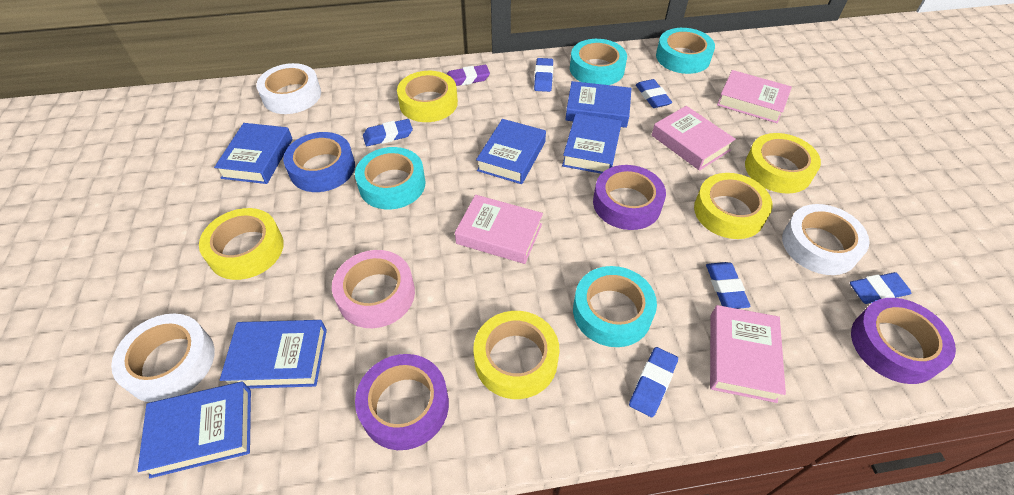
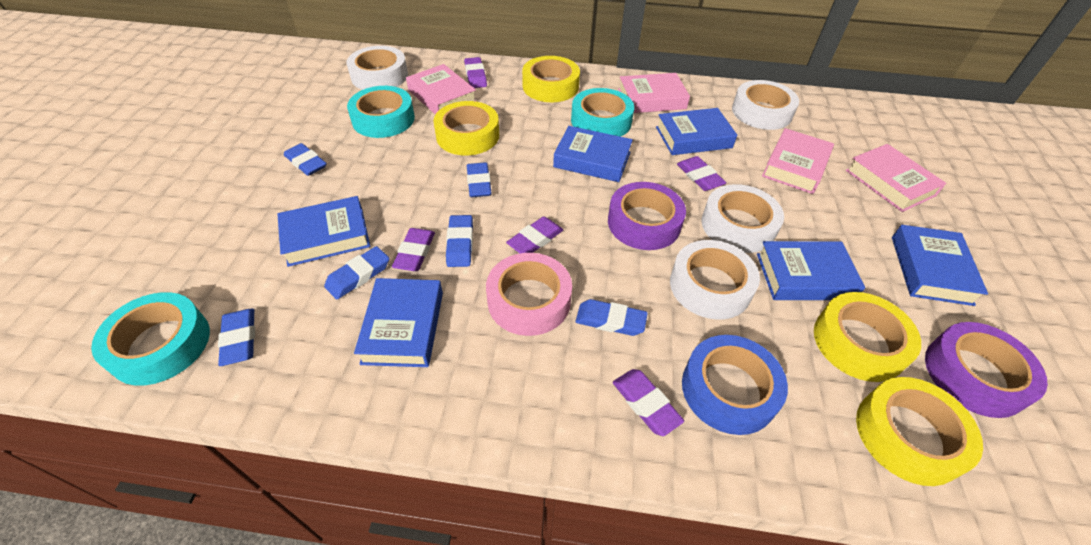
purple eraser: 1 -> 5
purple tape: 3 -> 2
turquoise tape: 4 -> 3
white tape: 3 -> 4
yellow tape: 5 -> 4

